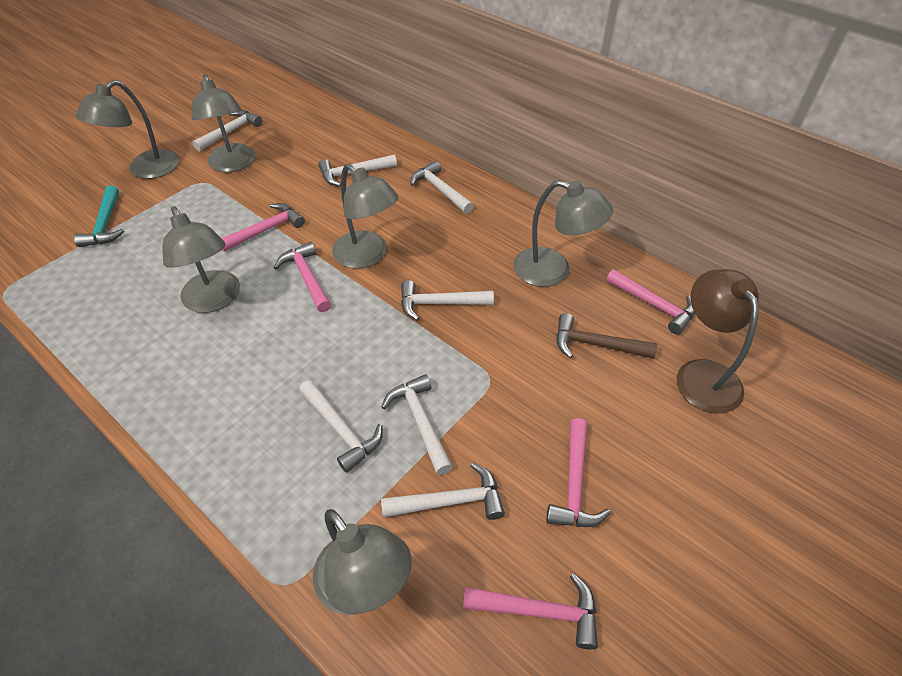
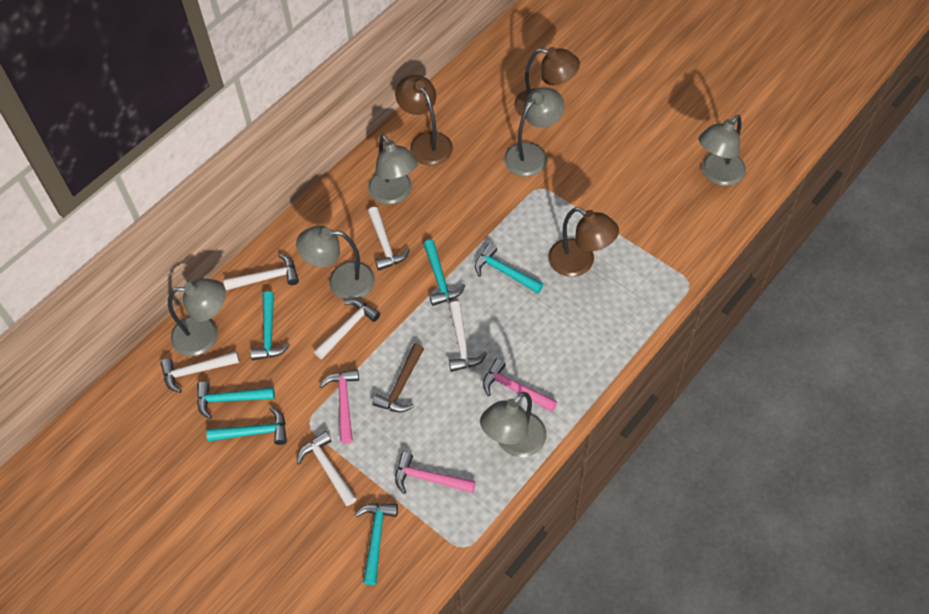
brown lamp: 1 -> 3
pink hammer: 5 -> 3
turquoise hammer: 1 -> 6
white hammer: 7 -> 6

